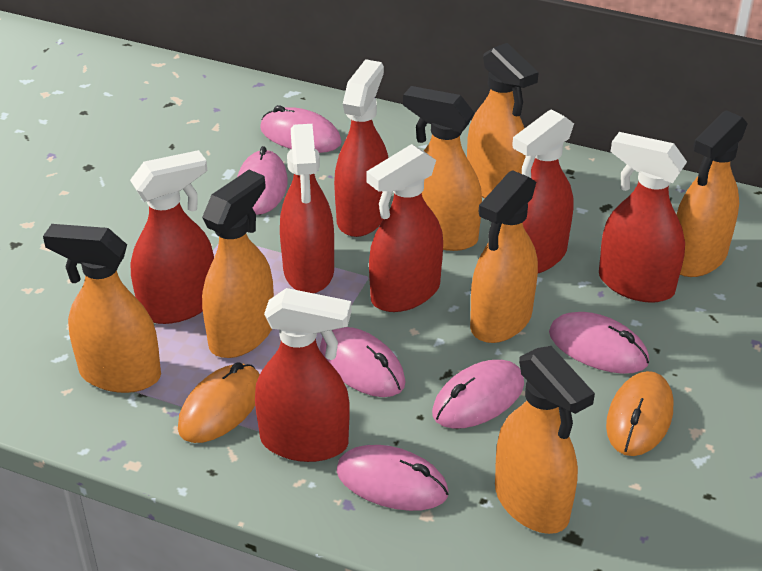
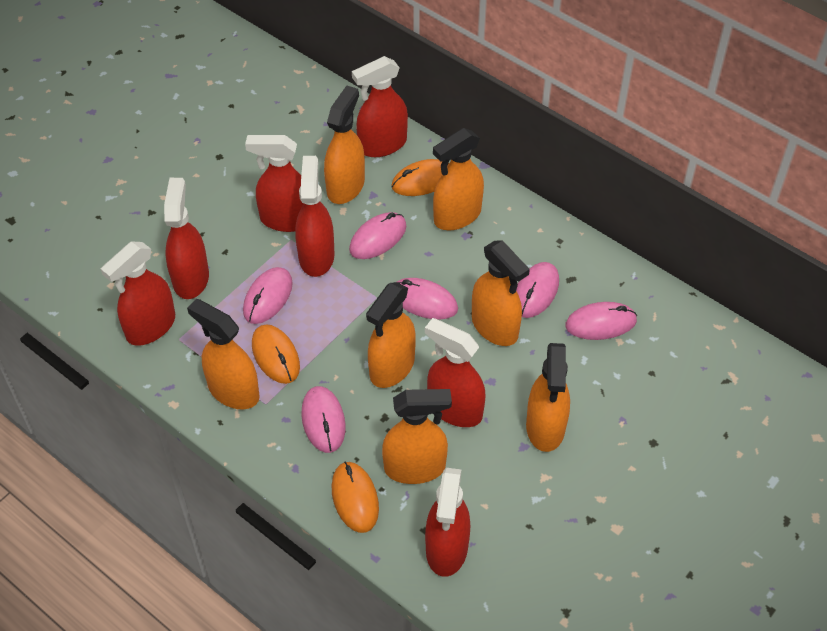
orange mouse: 2 -> 3

